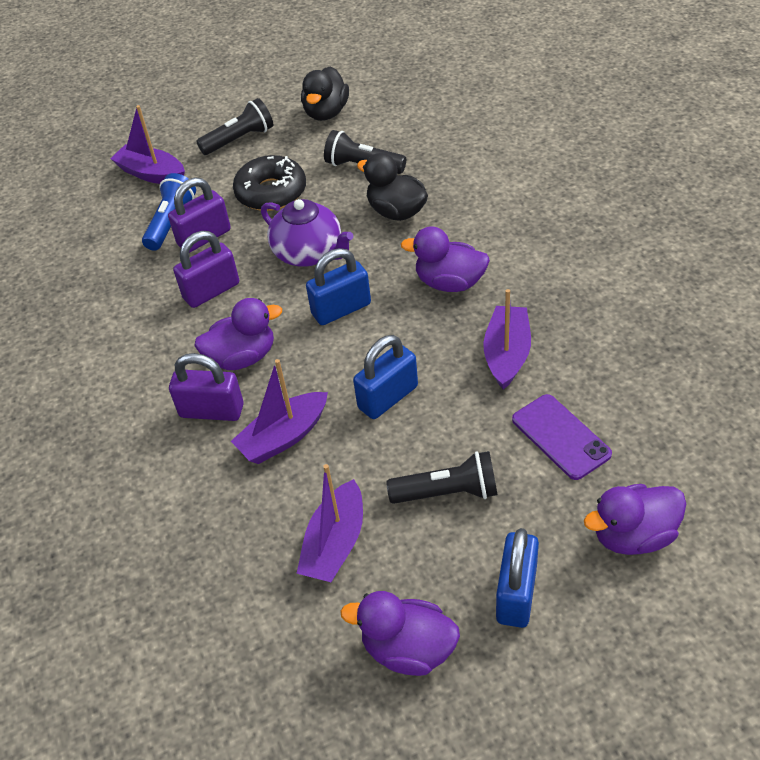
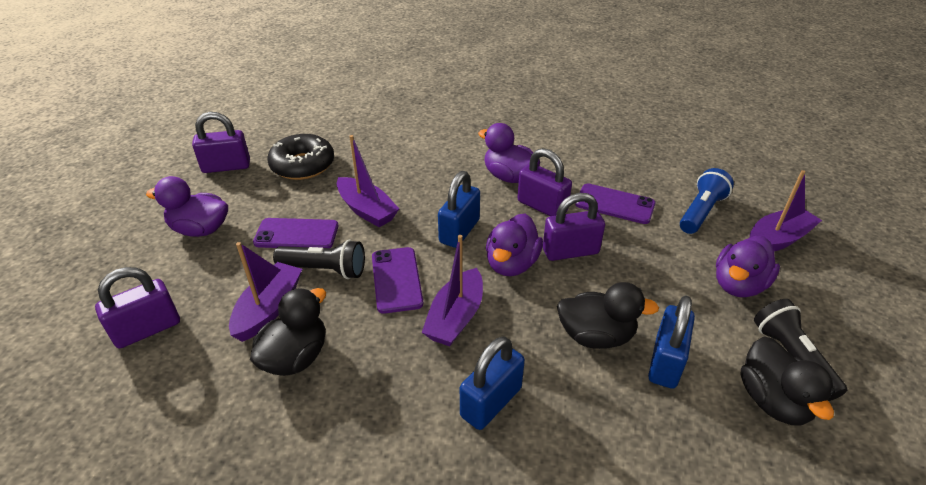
black duck: 2 -> 3
black flashlight: 3 -> 2
purple padlock: 3 -> 4
purple phone: 1 -> 3
purple teapot: 1 -> 0

